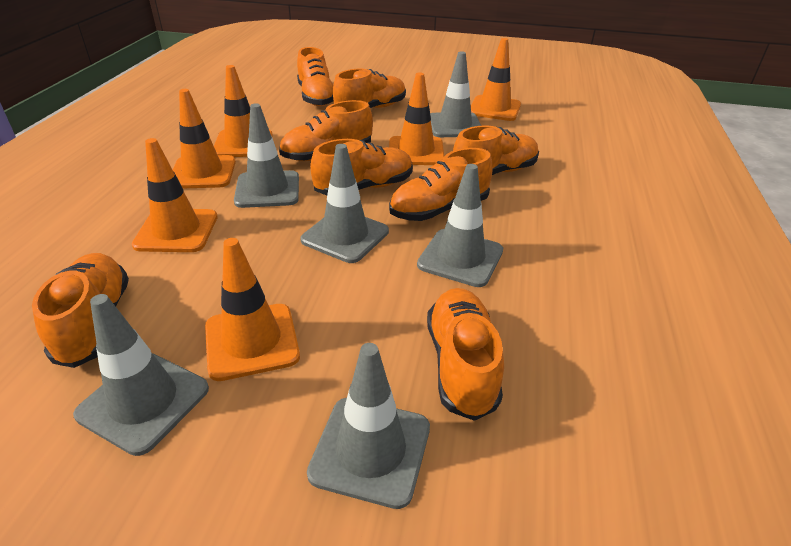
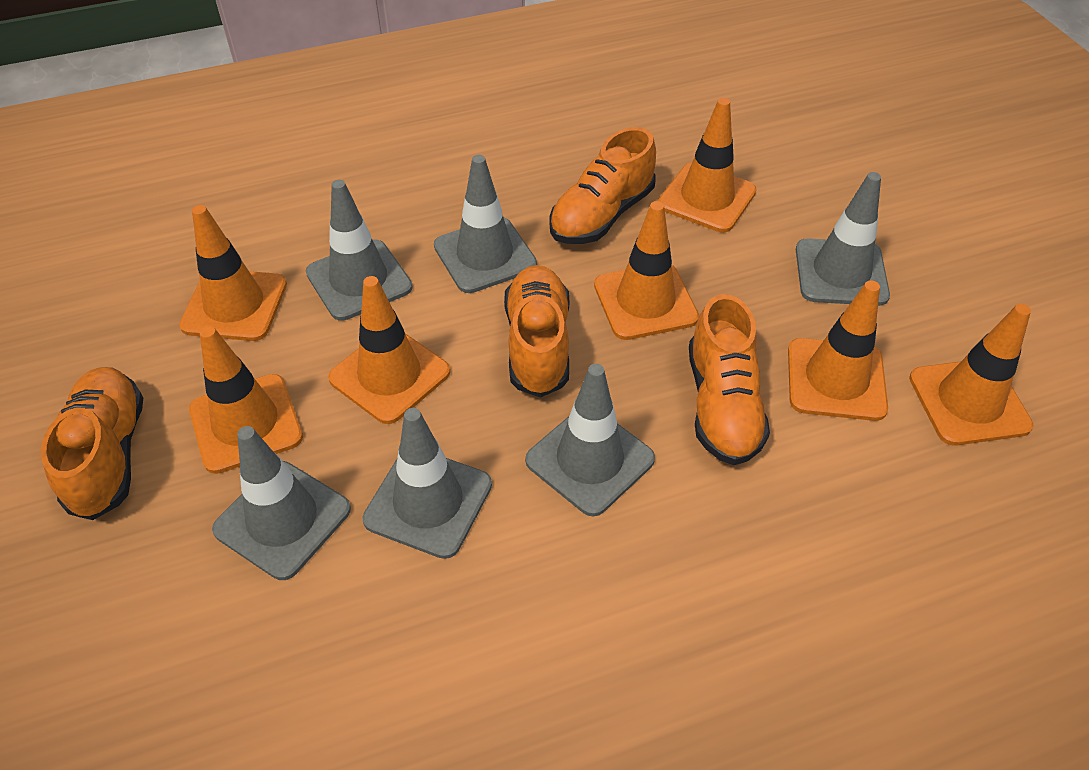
orange shoe: 8 -> 4
orange traffic cone: 6 -> 7

